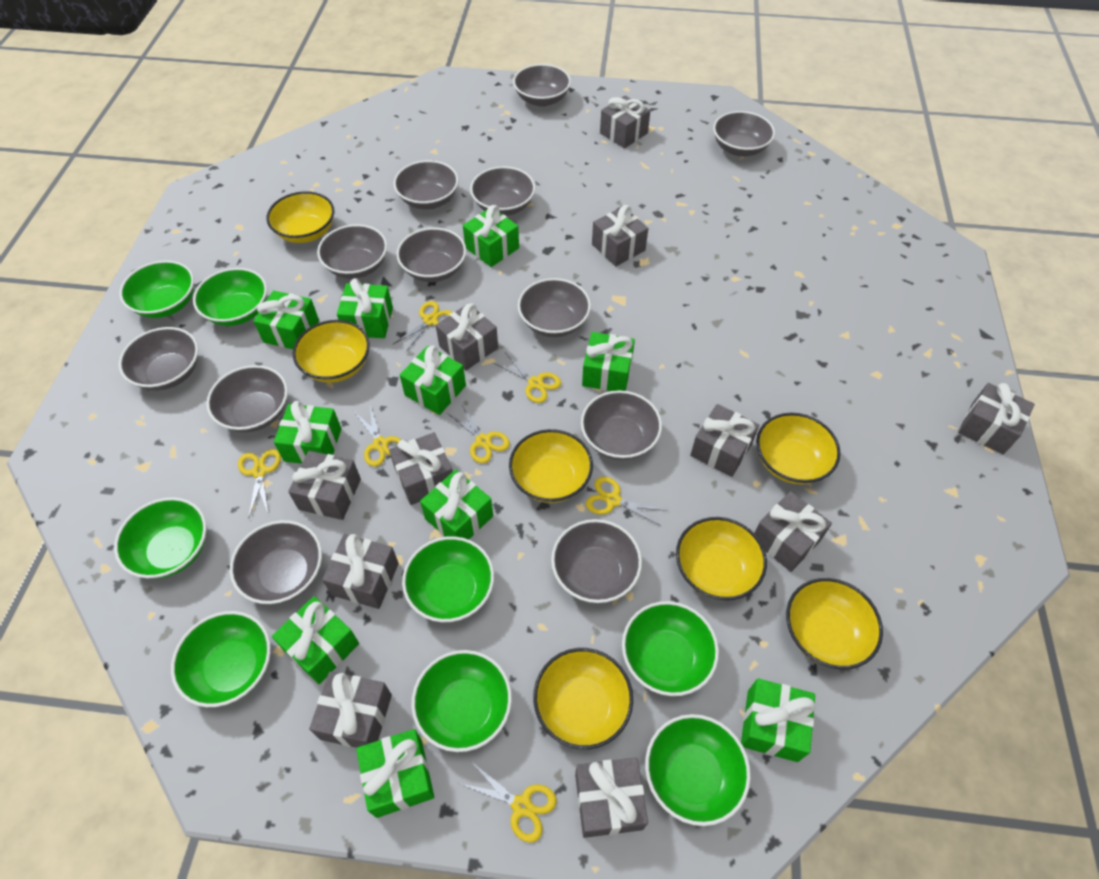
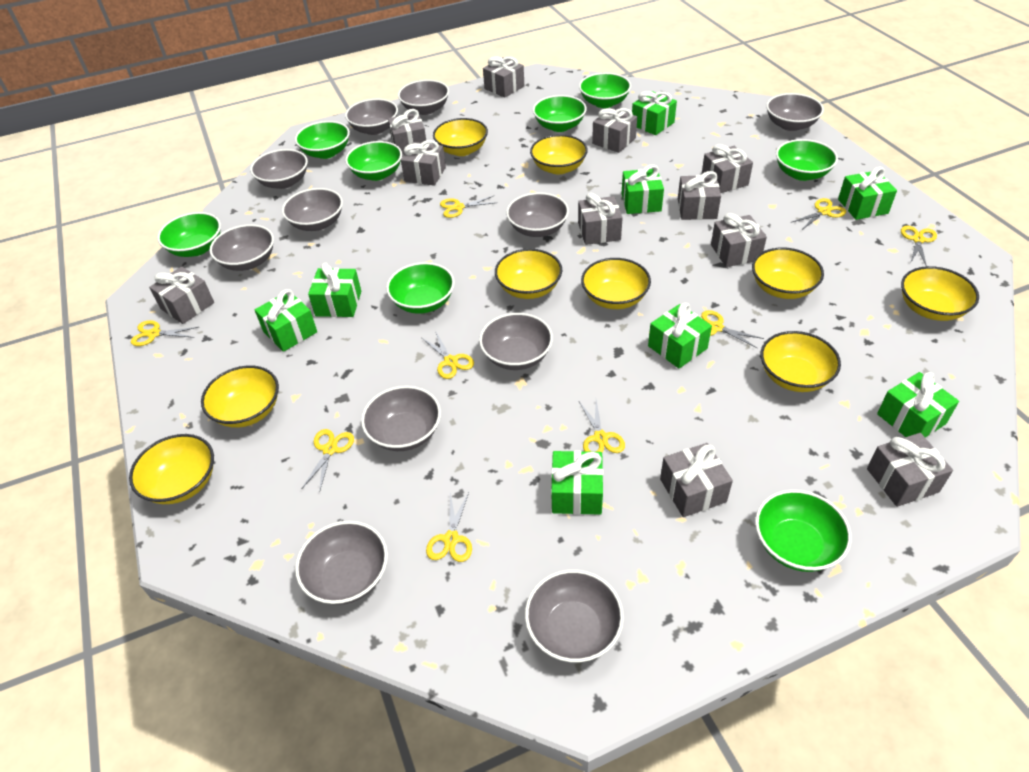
green gift: 10 -> 8
grey bowl: 12 -> 11
yellow bowl: 7 -> 9
yellow scissors: 7 -> 9

